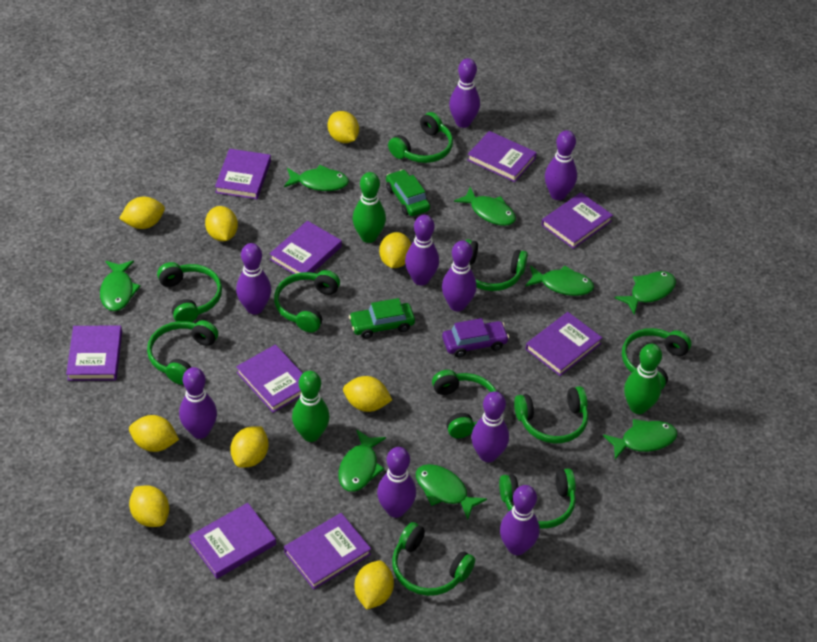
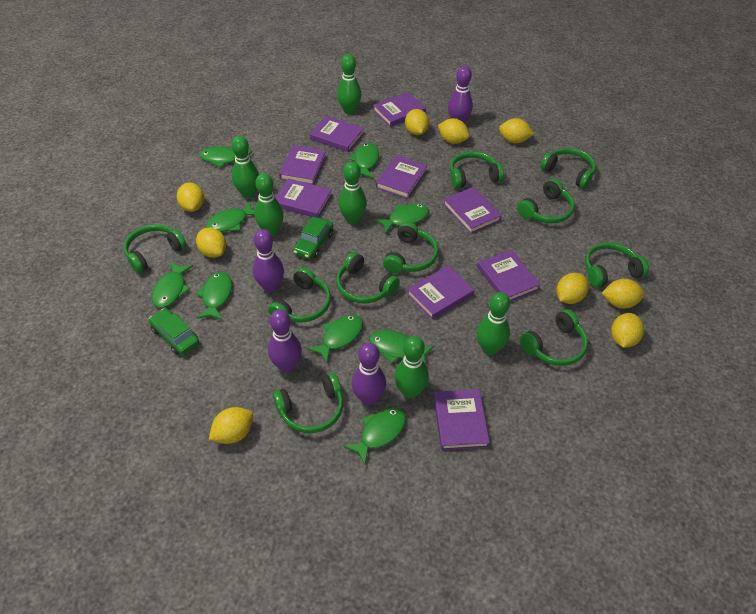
green bowling pin: 3 -> 6
green fish: 8 -> 9
purple bowling pin: 9 -> 4
purple car: 1 -> 0

